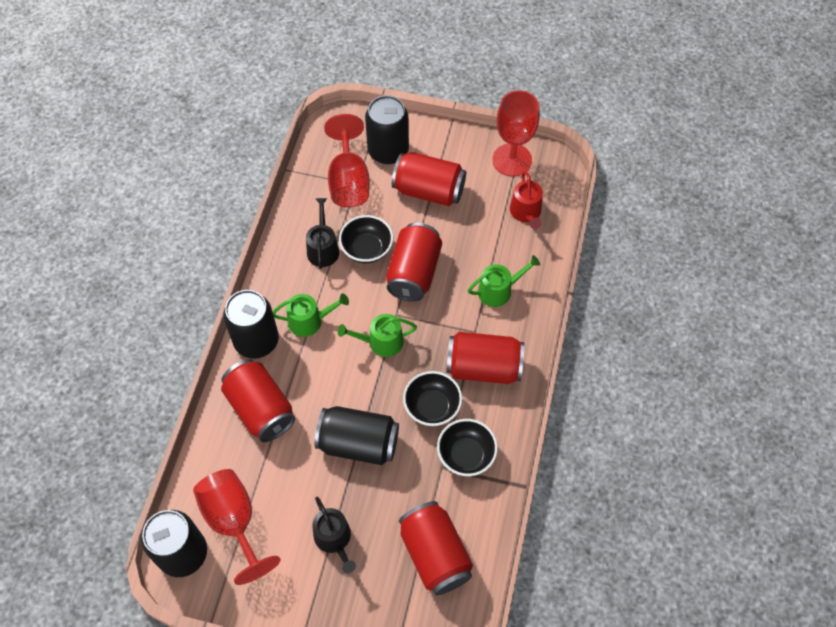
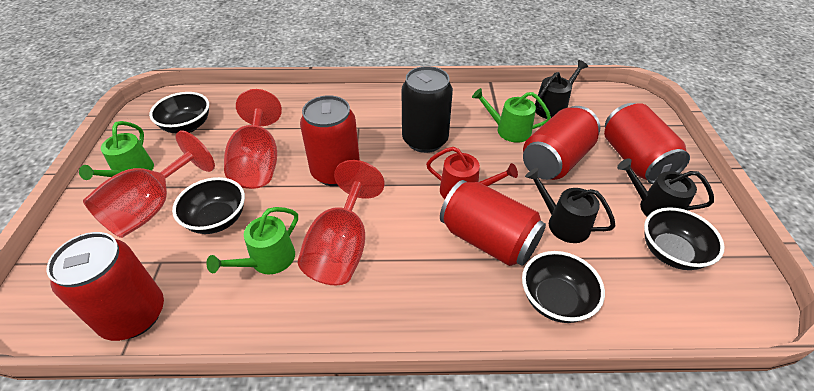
black bowl: 3 -> 4
black can: 4 -> 1
black watering can: 2 -> 3

